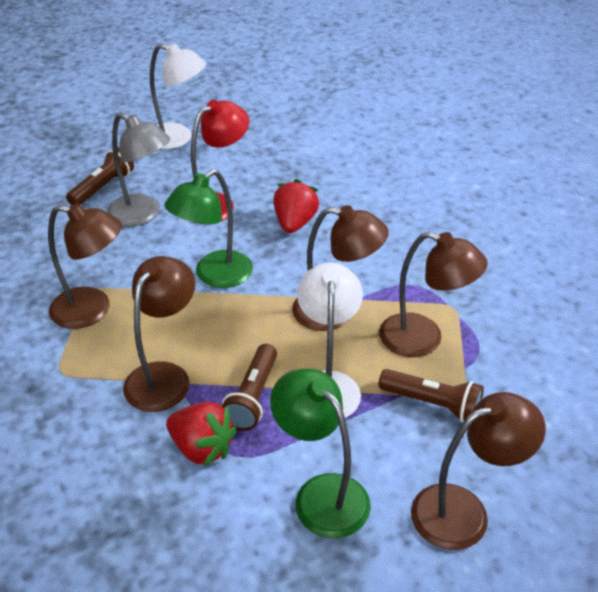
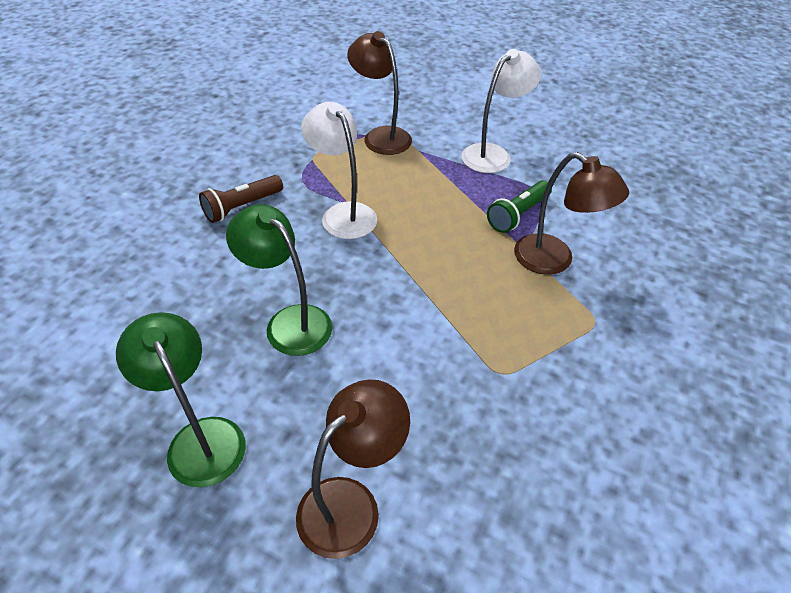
brown flashlight: 3 -> 1
brown lamp: 5 -> 3
green flashlight: 0 -> 1
grey lamp: 1 -> 0
red lamp: 1 -> 0
red strawberry: 2 -> 0

